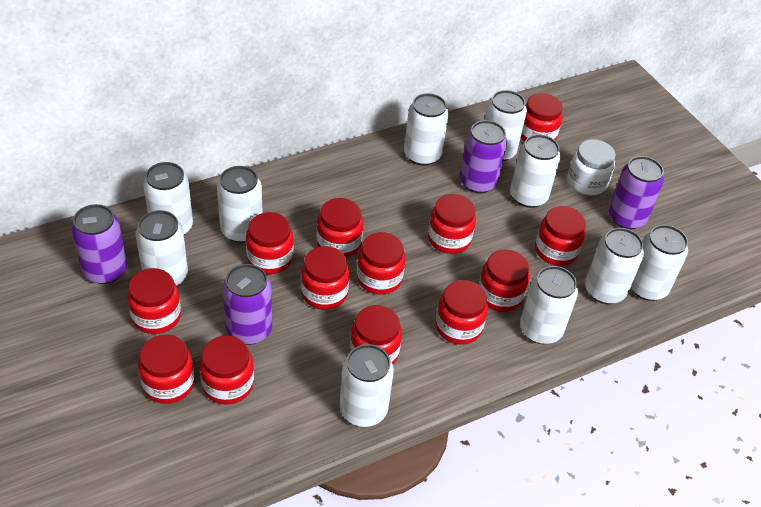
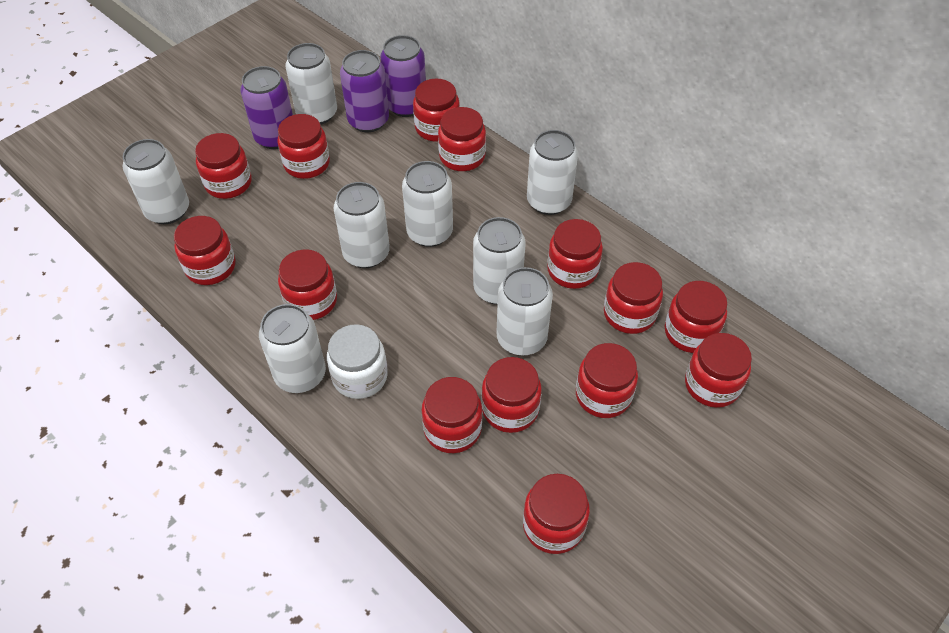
purple can: 4 -> 3
red jar: 13 -> 14
white can: 10 -> 8

